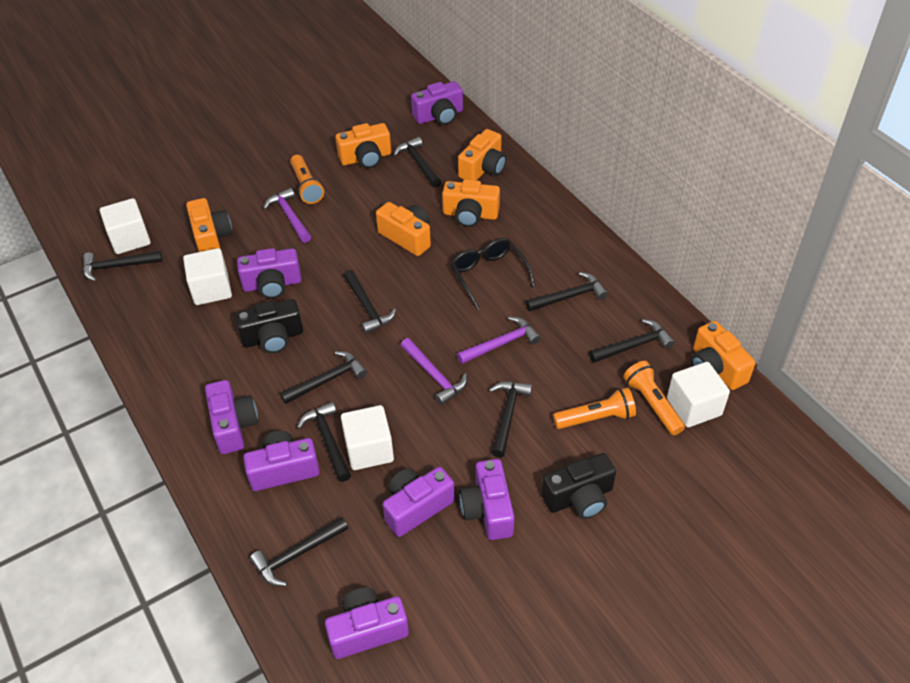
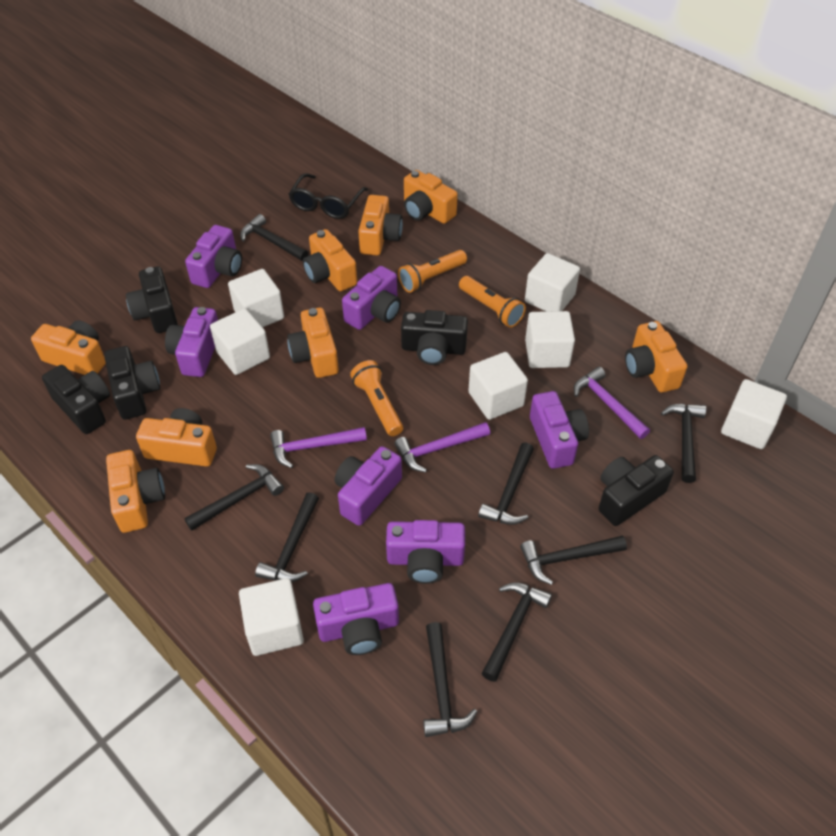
black camera: 2 -> 5
black hammer: 9 -> 8
orange camera: 6 -> 8
white cube: 4 -> 7

